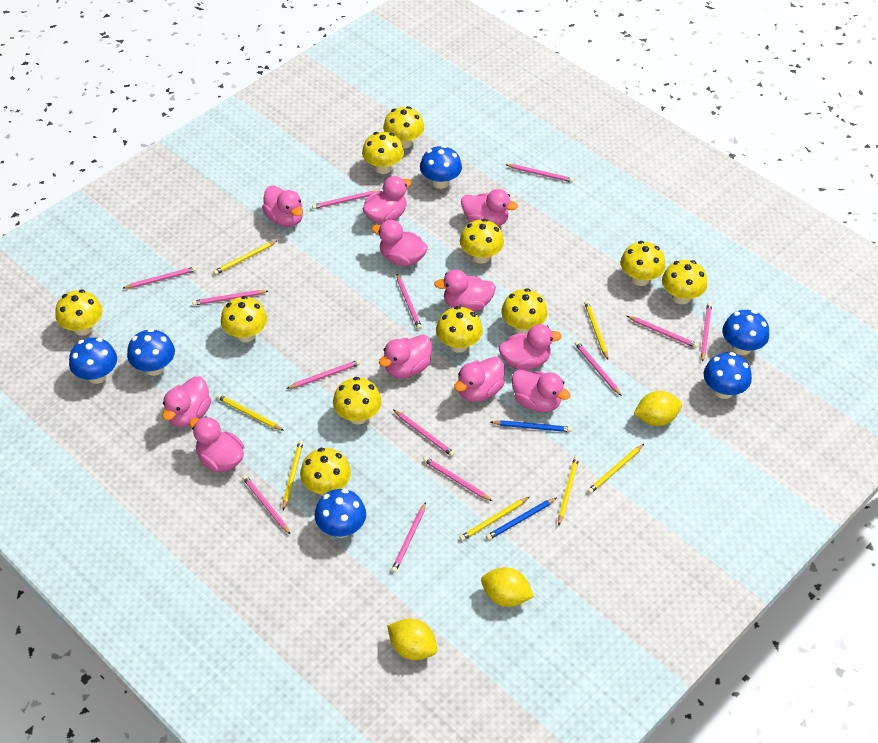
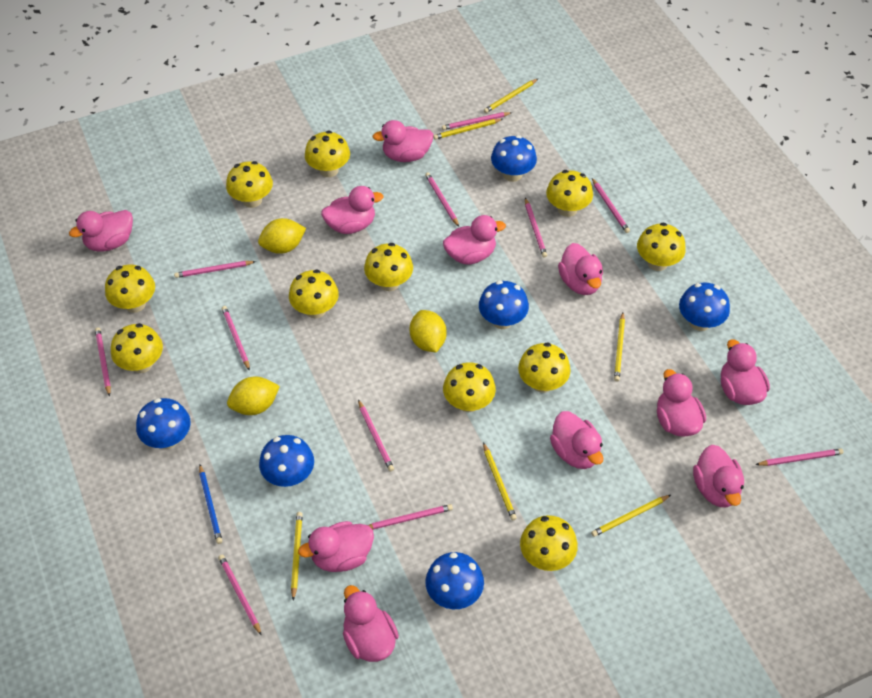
blue pencil: 2 -> 1
pink pencil: 13 -> 11
yellow pencil: 7 -> 6

